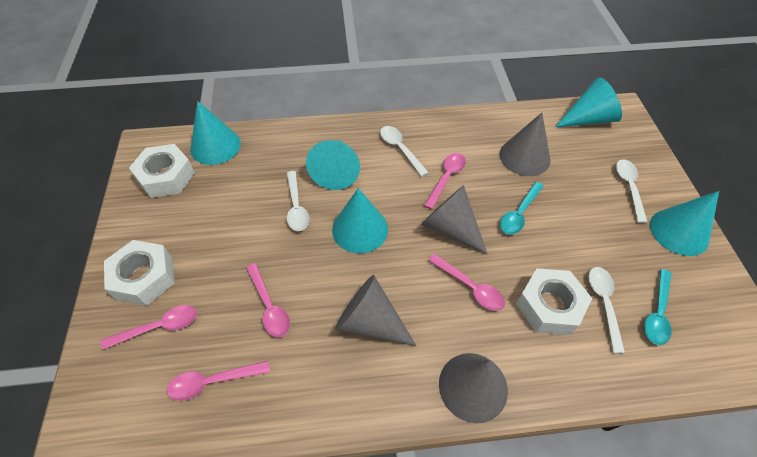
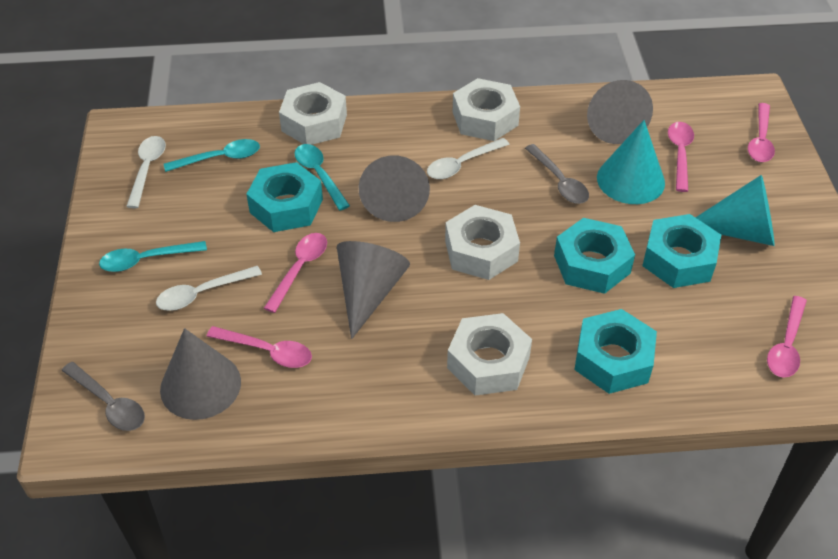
grey spoon: 0 -> 2
turquoise cone: 5 -> 2
turquoise nut: 0 -> 4
turquoise spoon: 2 -> 3
white nut: 3 -> 4
white spoon: 4 -> 3

